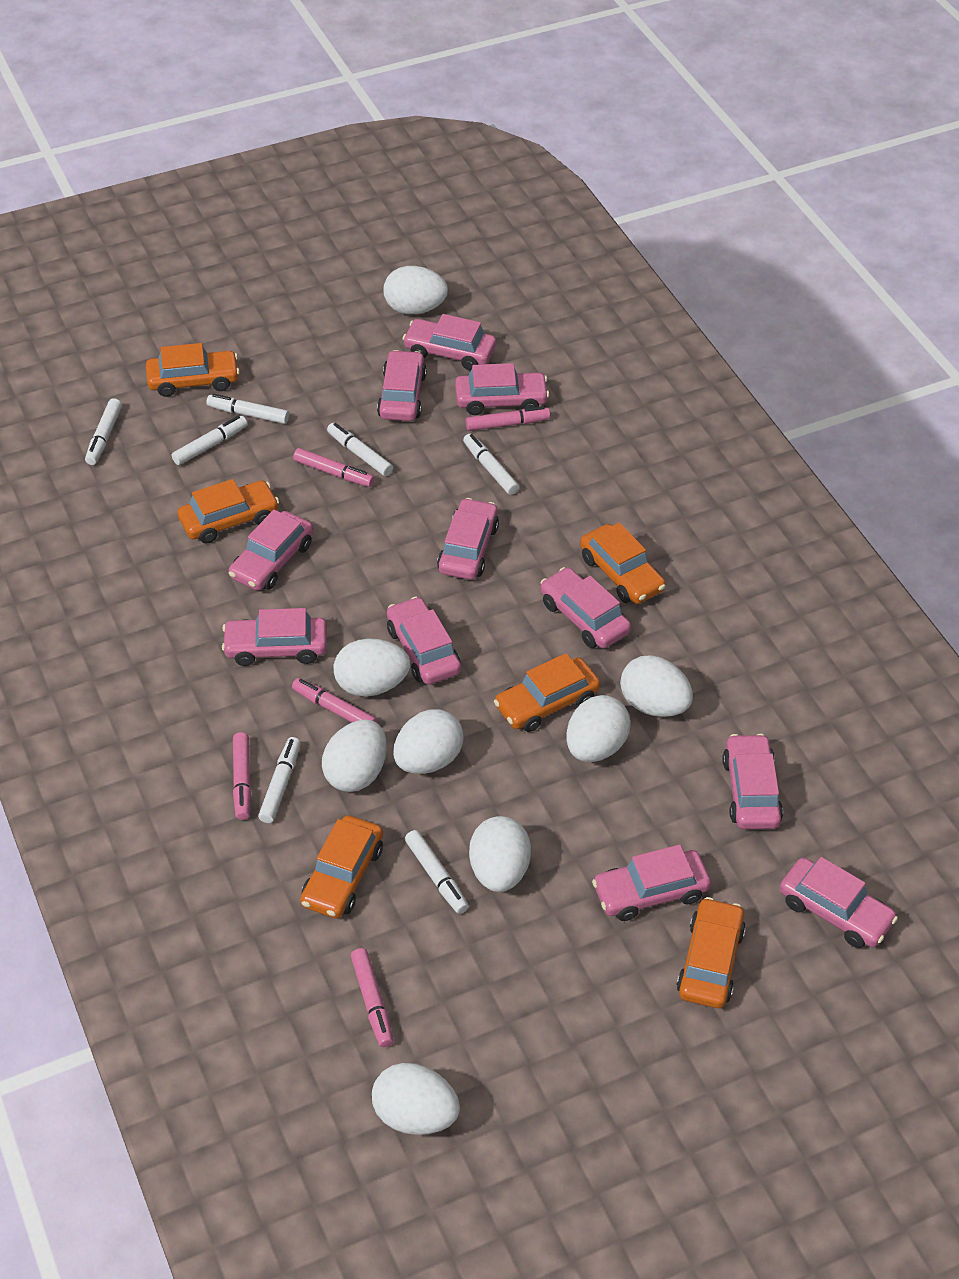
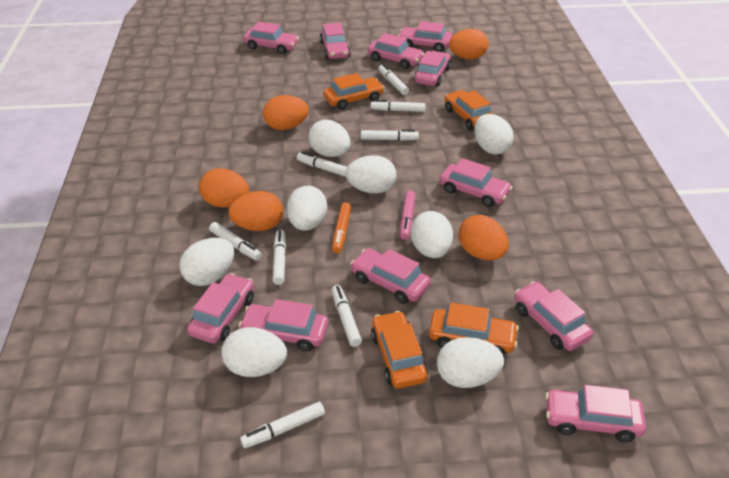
orange car: 6 -> 4
orange egg: 0 -> 5
orange marker: 0 -> 1
pink marker: 5 -> 1
white marker: 7 -> 8

